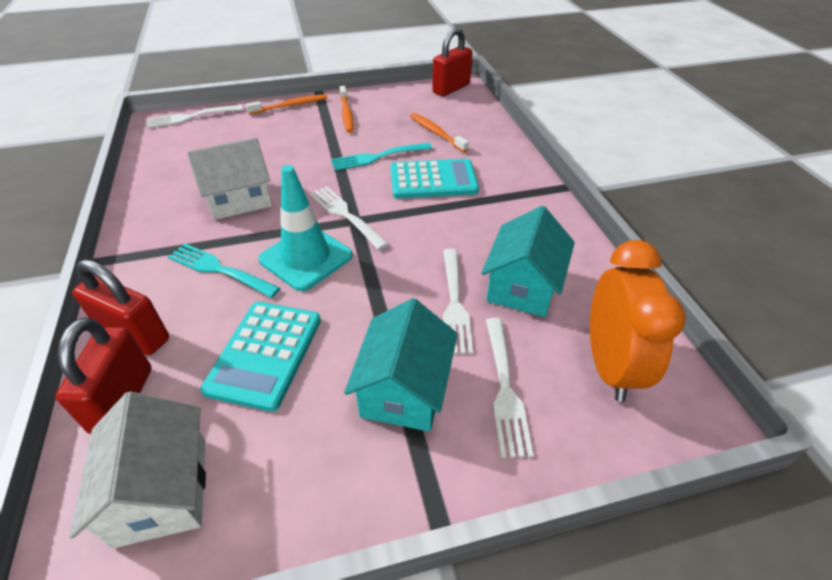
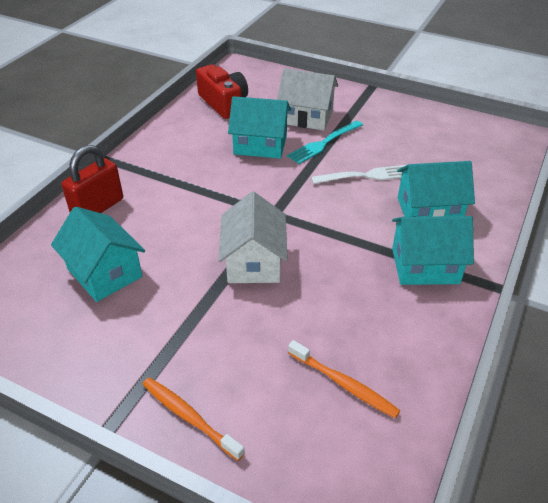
orange clock: 1 -> 0
orange toothbrush: 3 -> 2
red camera: 0 -> 1
red padlock: 3 -> 1
turquoise calculator: 2 -> 0
turquoise fork: 2 -> 1
turquoise house: 2 -> 4
turquoise traffic cone: 1 -> 0
white fork: 4 -> 1

